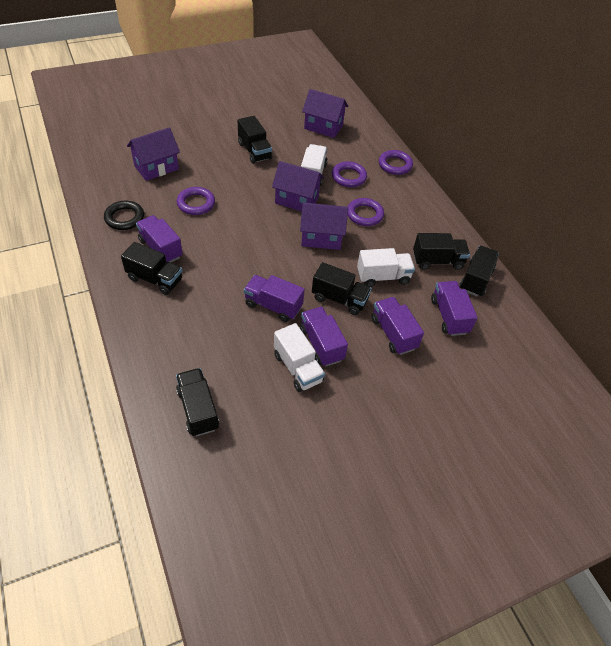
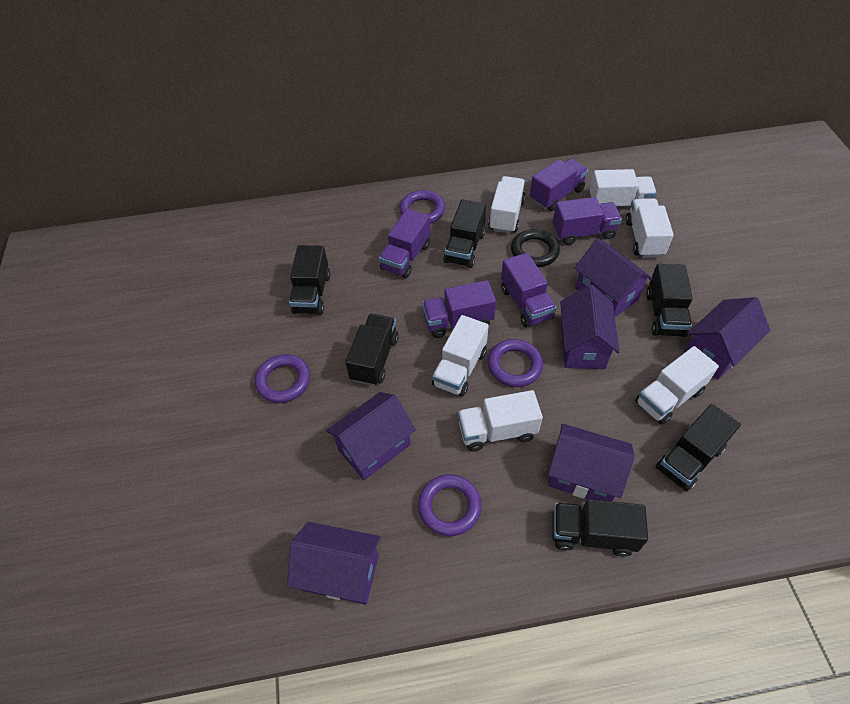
purple house: 4 -> 6
white truck: 3 -> 6

